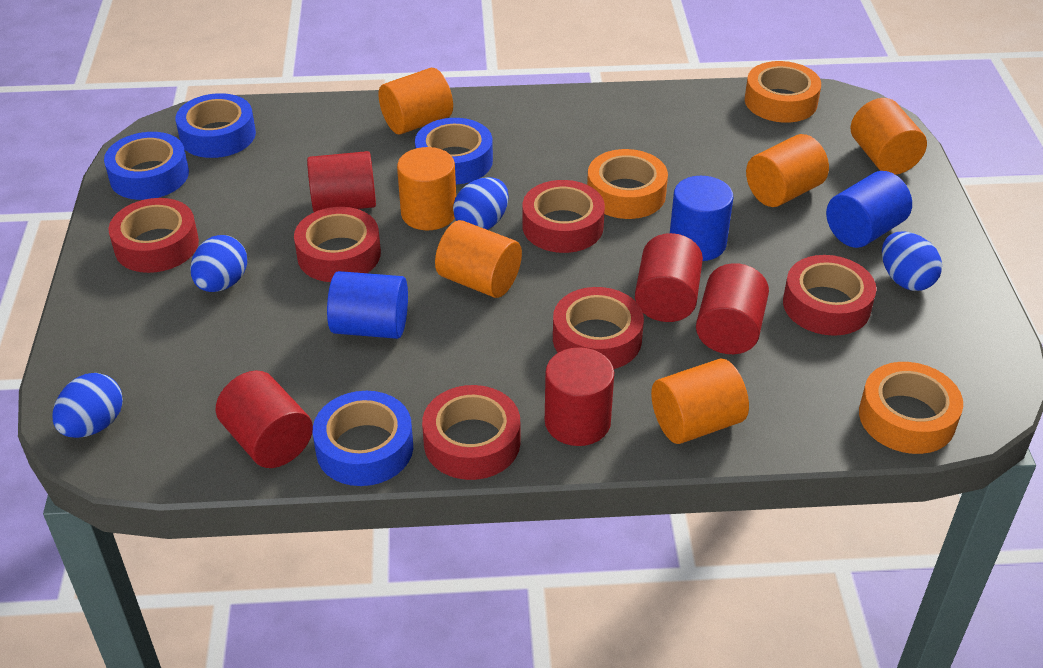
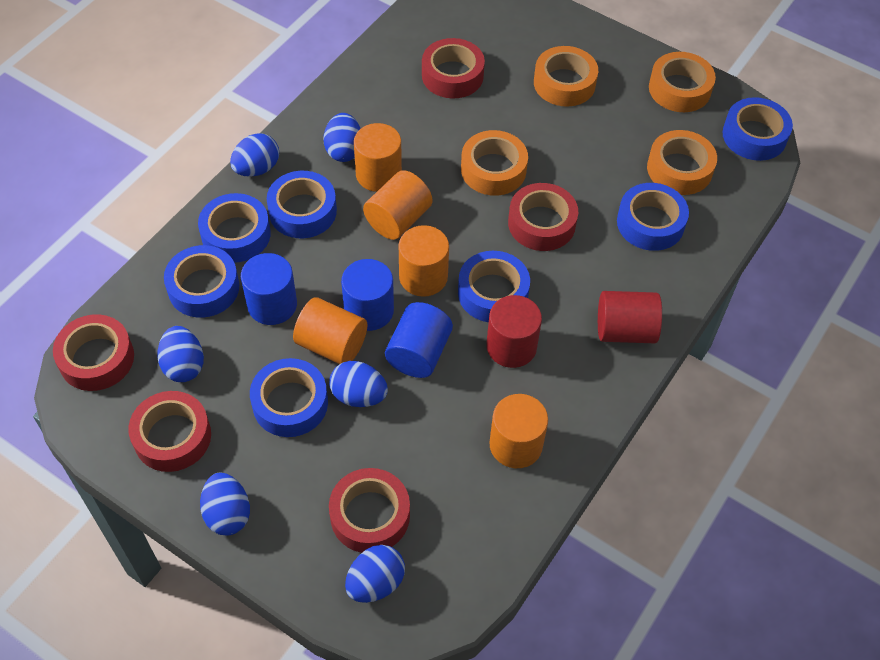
blue egg: 4 -> 6
blue tape: 4 -> 7
orange cylinder: 6 -> 5
orange tape: 3 -> 4
red cylinder: 5 -> 2
red tape: 6 -> 5

